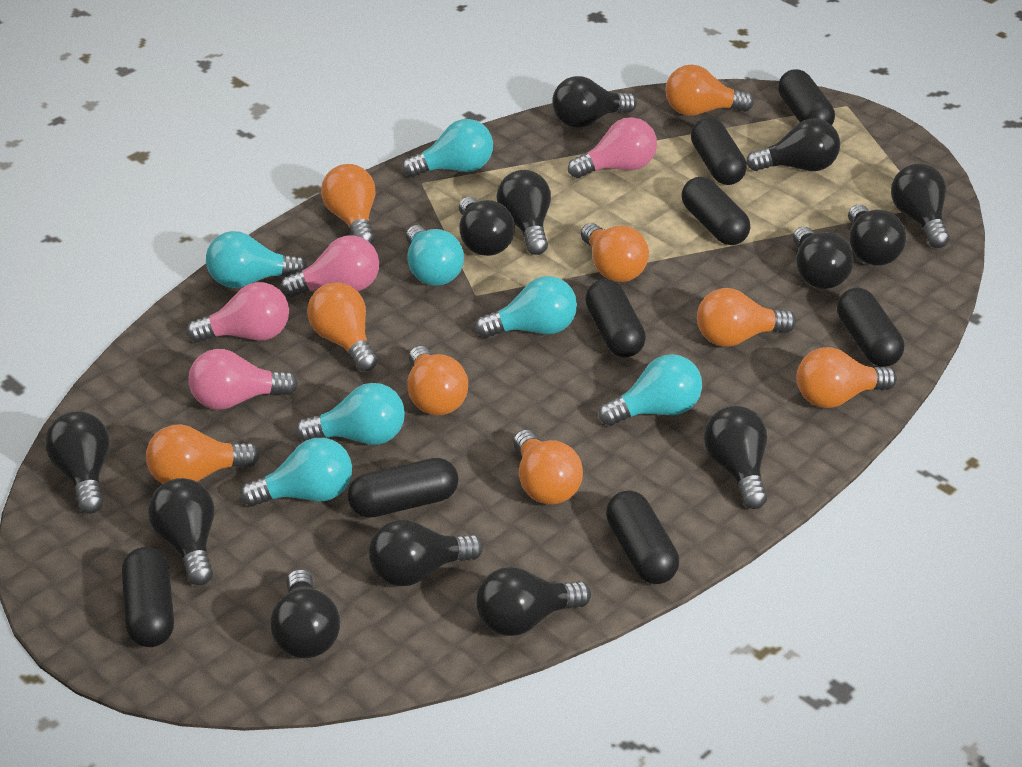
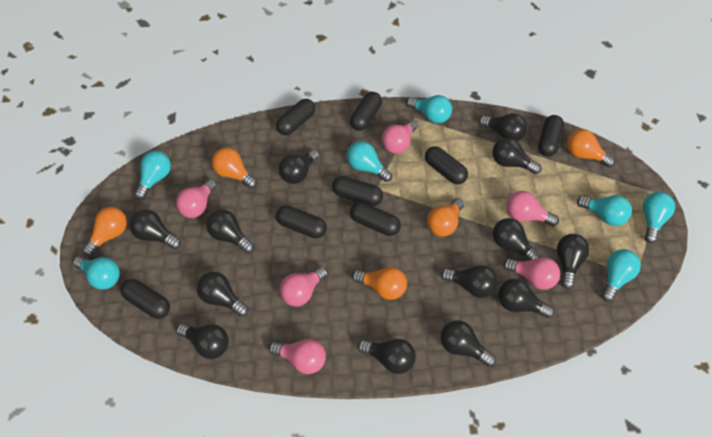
orange light bulb: 9 -> 5
pink light bulb: 4 -> 6

